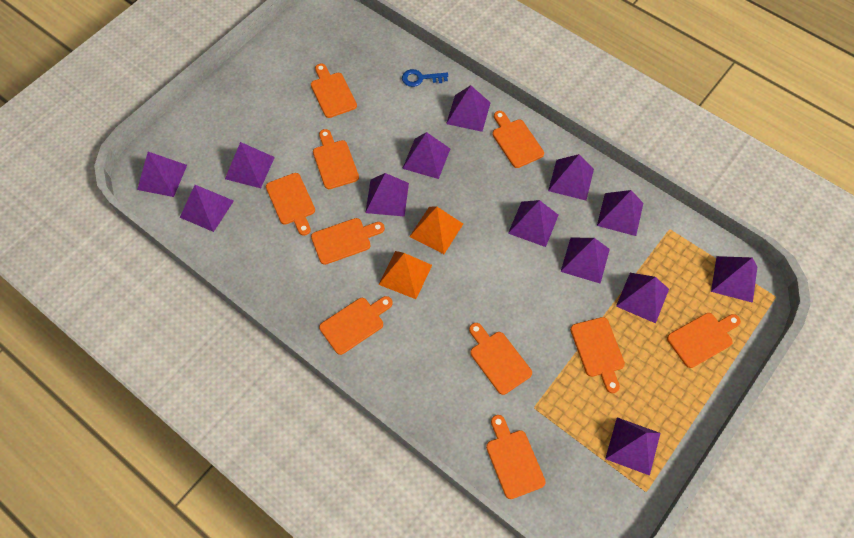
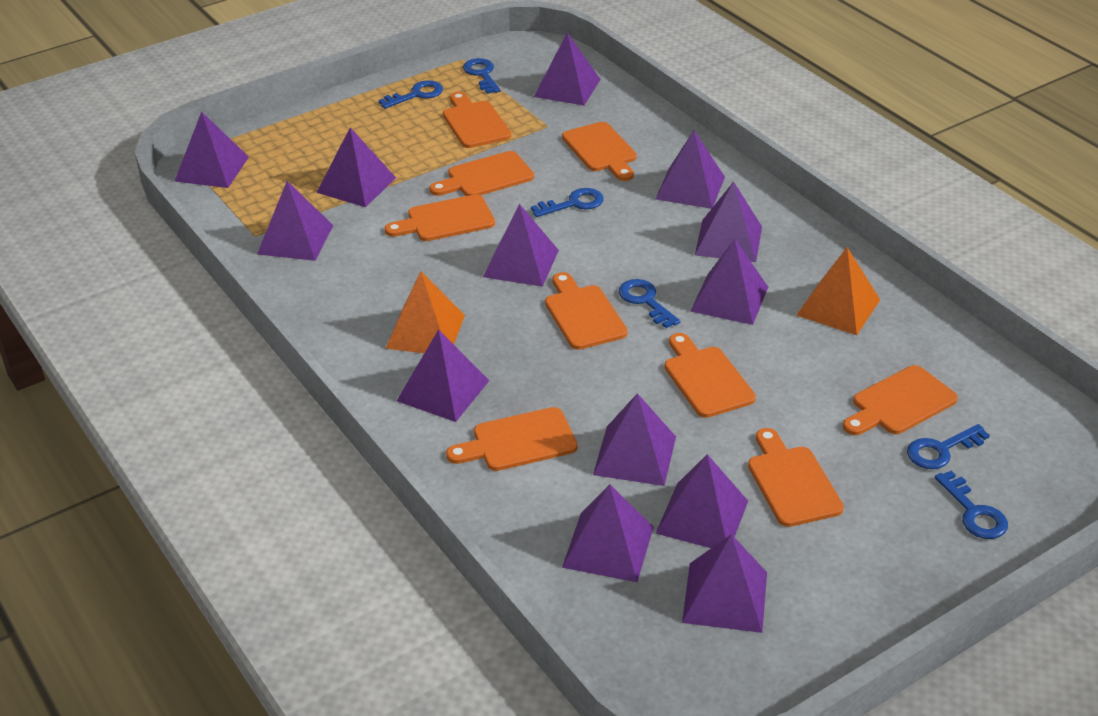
blue key: 1 -> 6
orange cutting board: 10 -> 9

